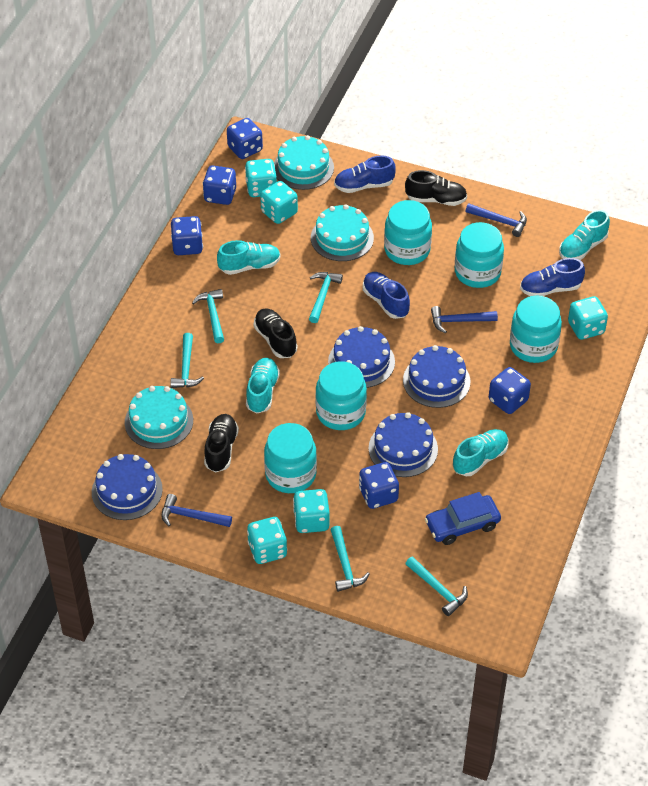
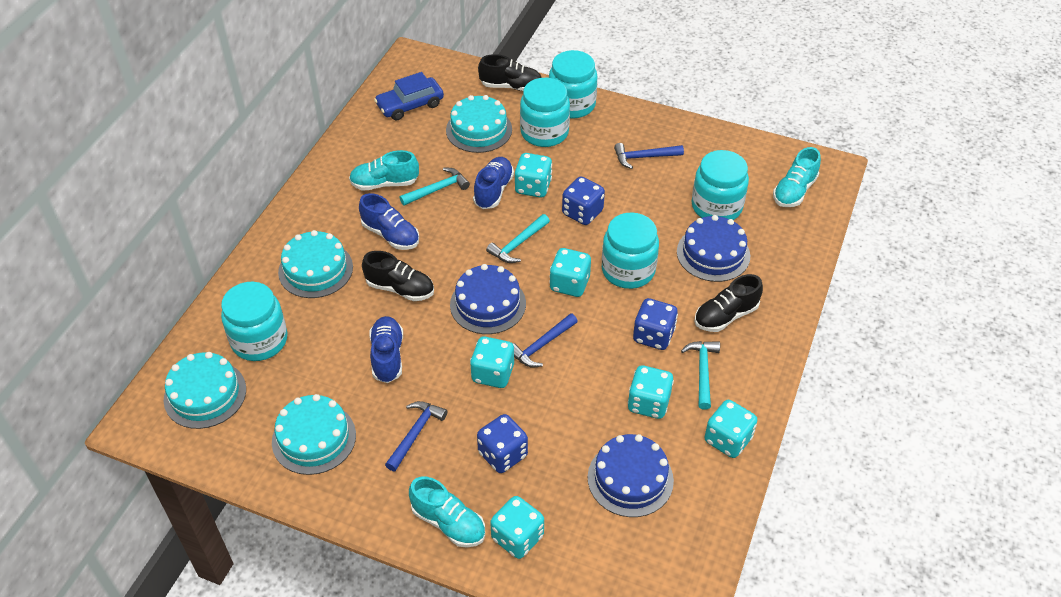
blue cake: 4 -> 3
blue dice: 5 -> 3
turquoise cake: 3 -> 4
turquoise dice: 5 -> 6
turquoise hammer: 5 -> 3
turquoise shoe: 4 -> 3

